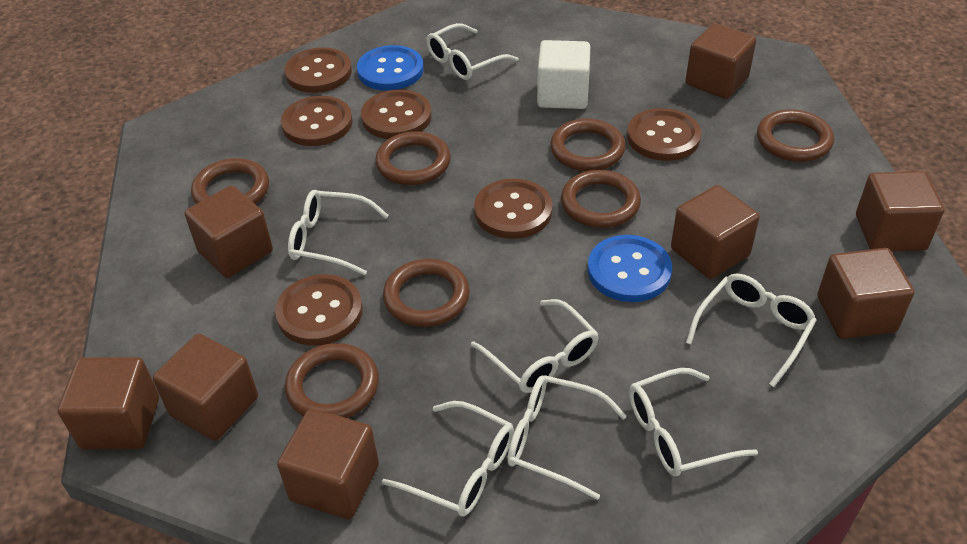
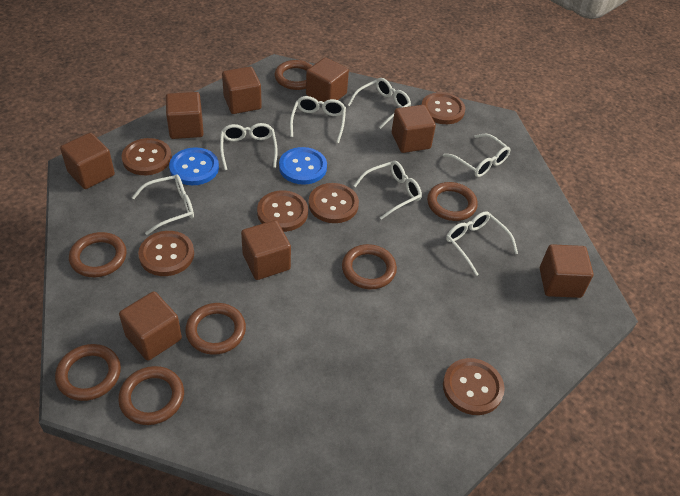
white cube: 1 -> 0

